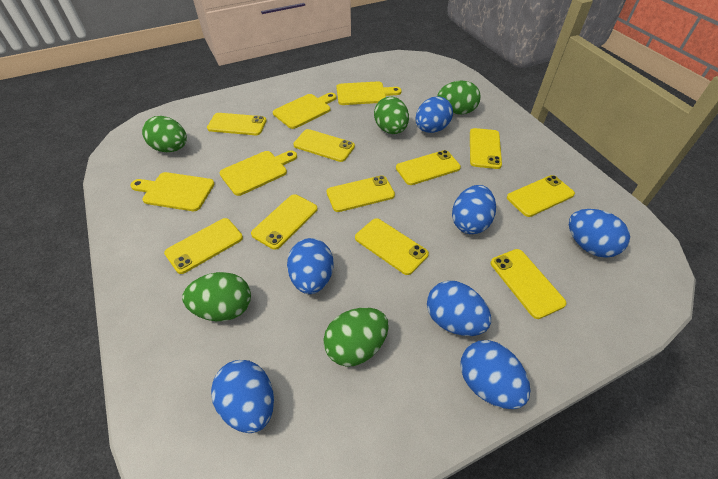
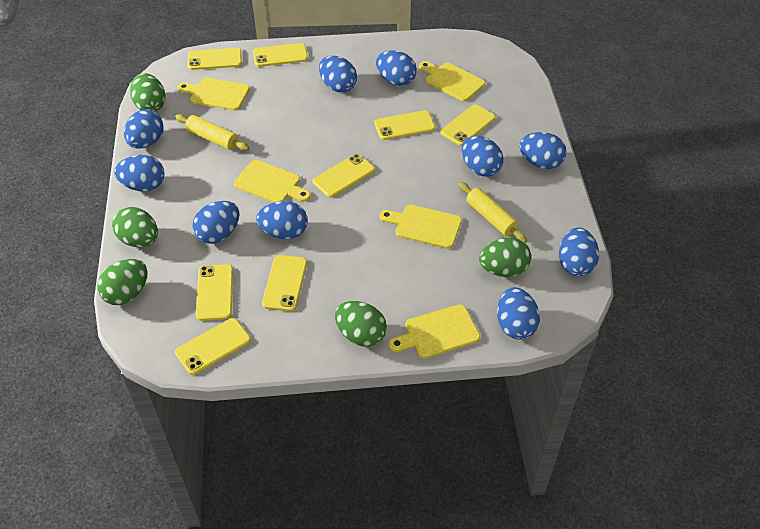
blue egg: 7 -> 10
yellow cutting board: 4 -> 5
yellow phone: 10 -> 8
yellow rolling pin: 0 -> 2

